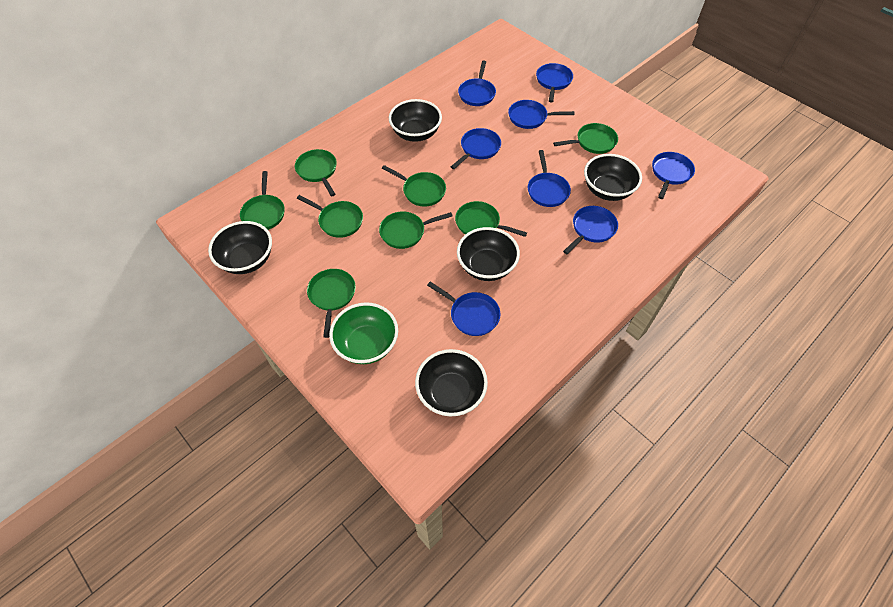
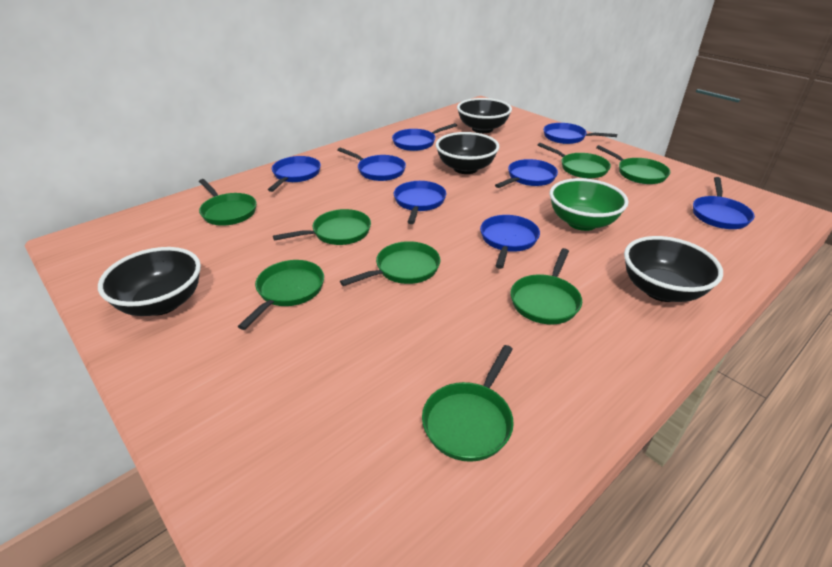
black bowl: 5 -> 4

